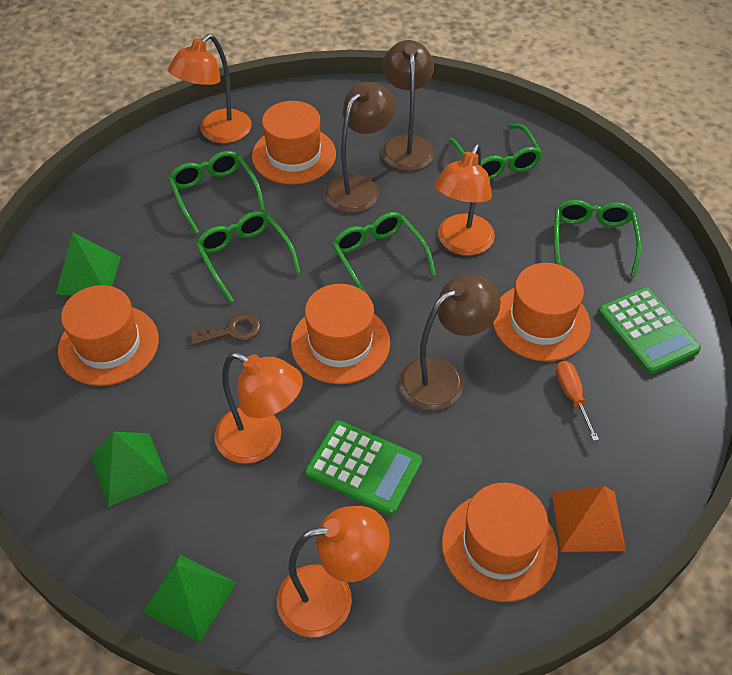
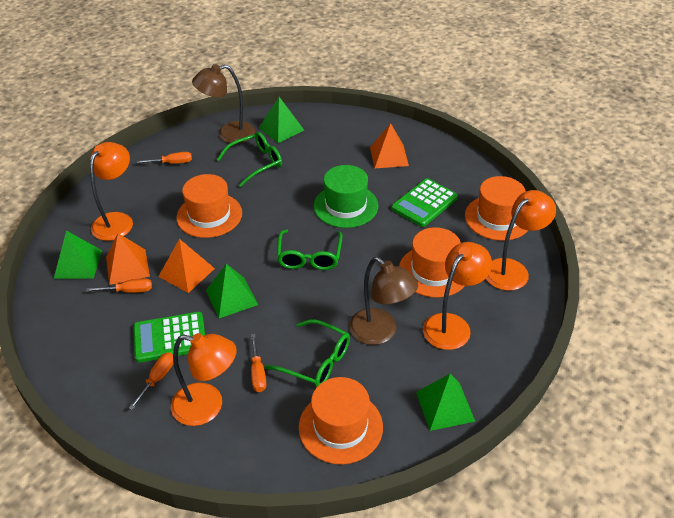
brown key: 1 -> 0
brown lamp: 3 -> 2
green glasses: 5 -> 3
green hat: 0 -> 1
green pyramid: 3 -> 4
orange hat: 5 -> 4
orange pyramid: 1 -> 3
orange screwdriver: 1 -> 4

